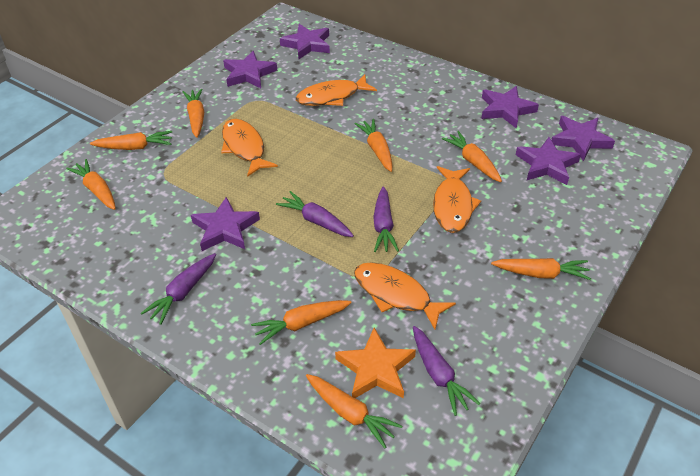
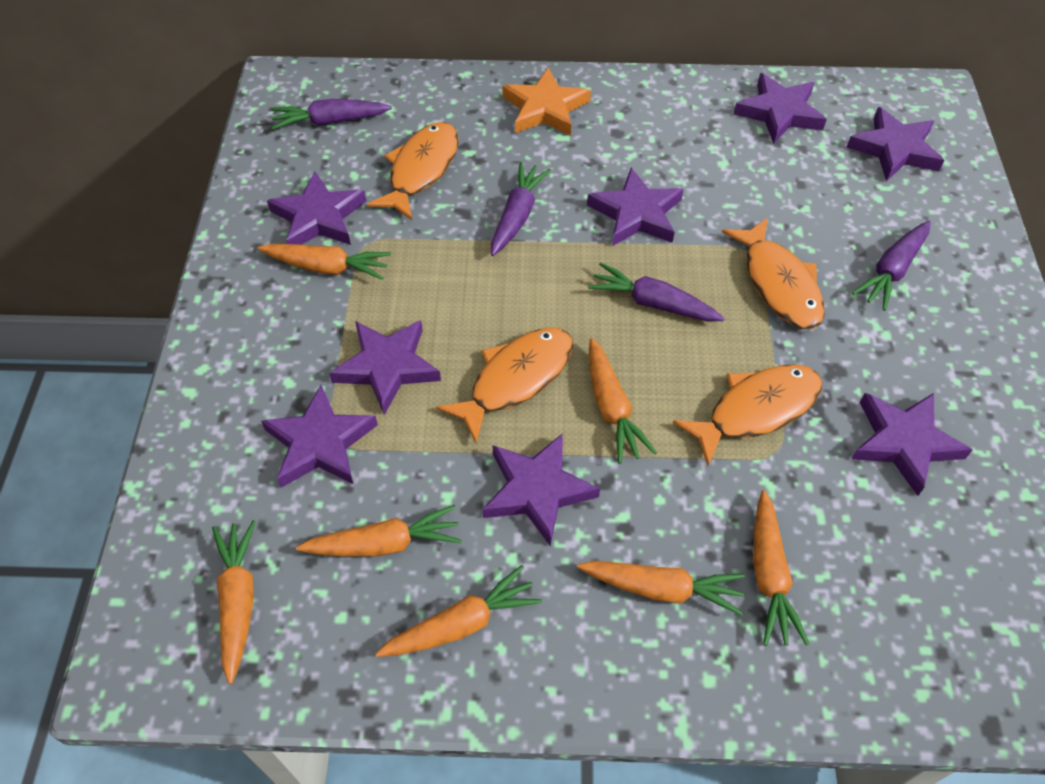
orange carrot: 8 -> 7
purple star: 6 -> 8

